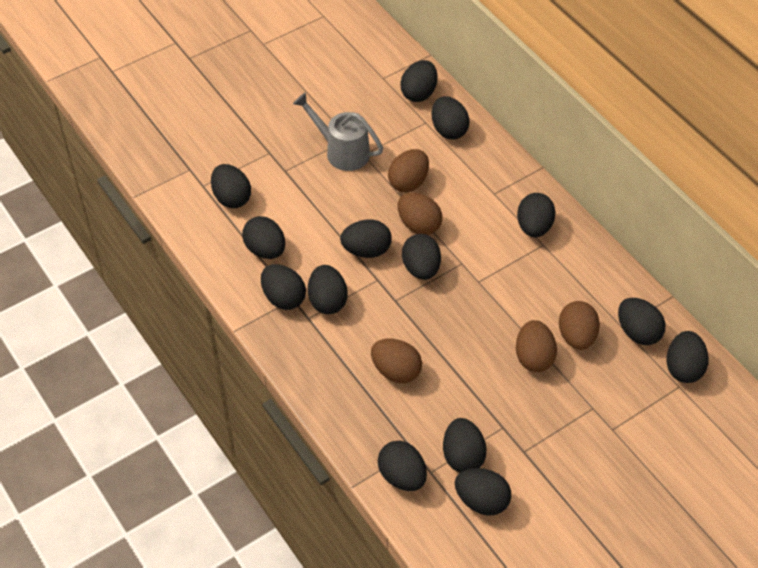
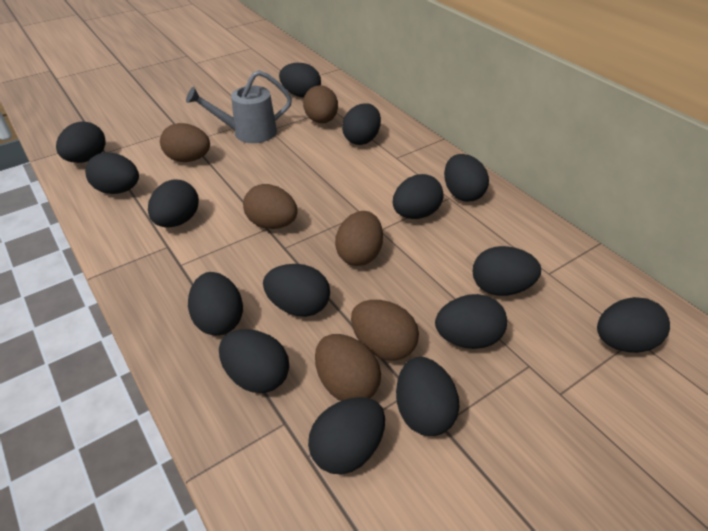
black egg: 14 -> 15
brown egg: 5 -> 6

